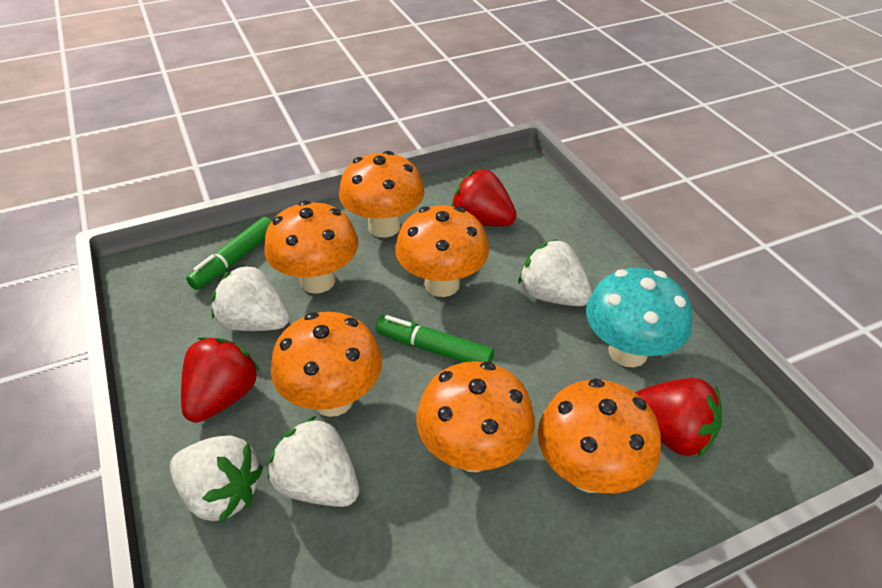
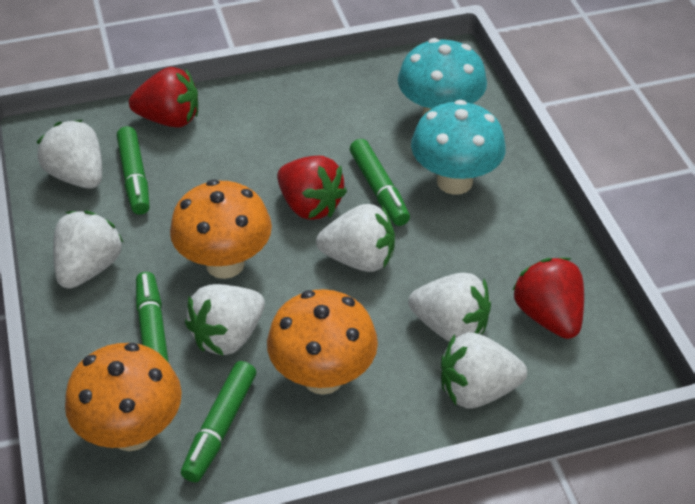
green marker: 2 -> 4
orange mushroom: 6 -> 3
turquoise mushroom: 1 -> 2
white strawberry: 4 -> 6

